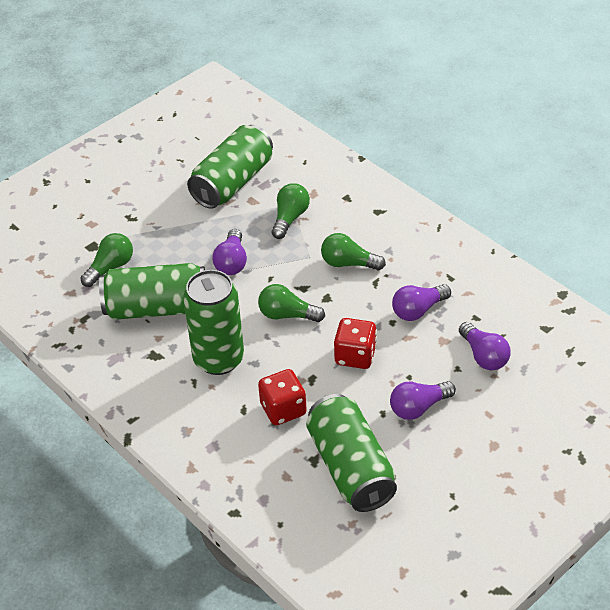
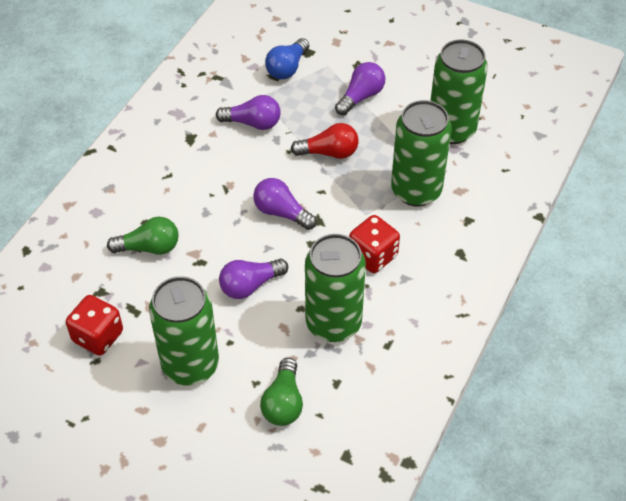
blue light bulb: 0 -> 1
green light bulb: 4 -> 2
red light bulb: 0 -> 1

